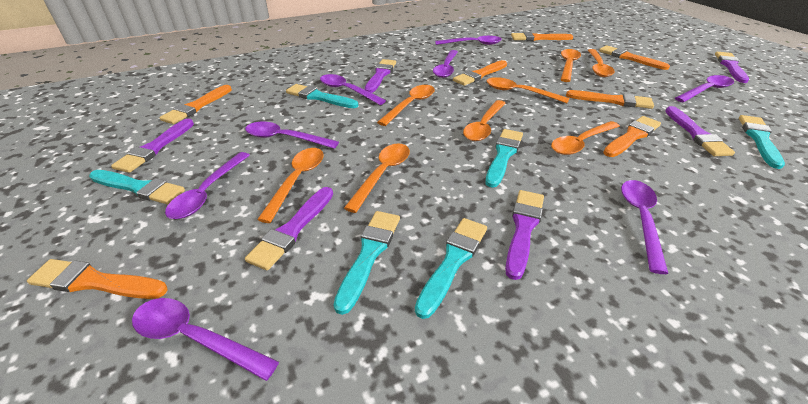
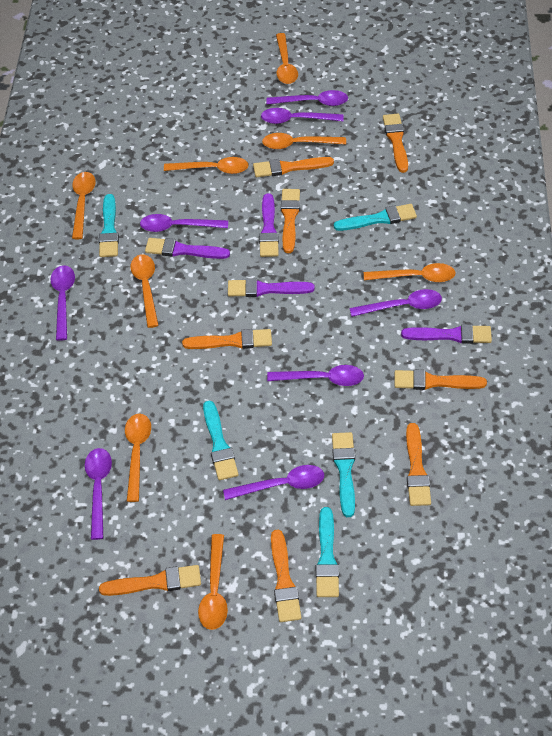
orange brush: 7 -> 8
purple brush: 6 -> 4
turquoise brush: 6 -> 5

